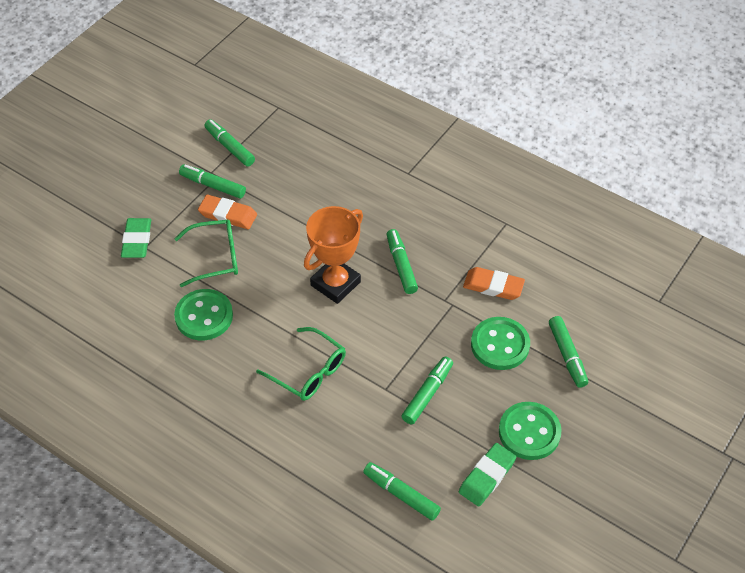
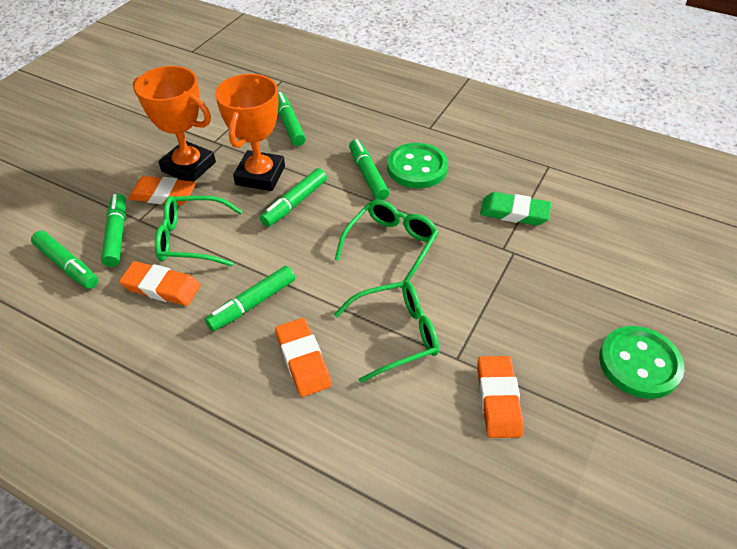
green button: 3 -> 2
green eraser: 2 -> 1
green glasses: 2 -> 3
orange eraser: 2 -> 4
orange trophy: 1 -> 2

